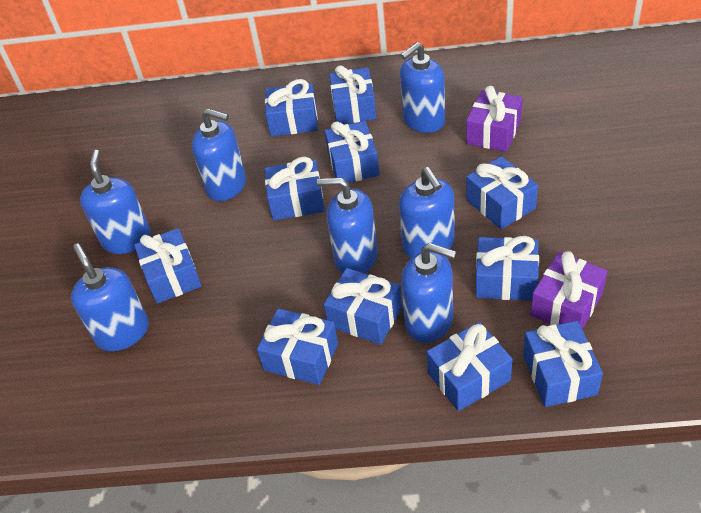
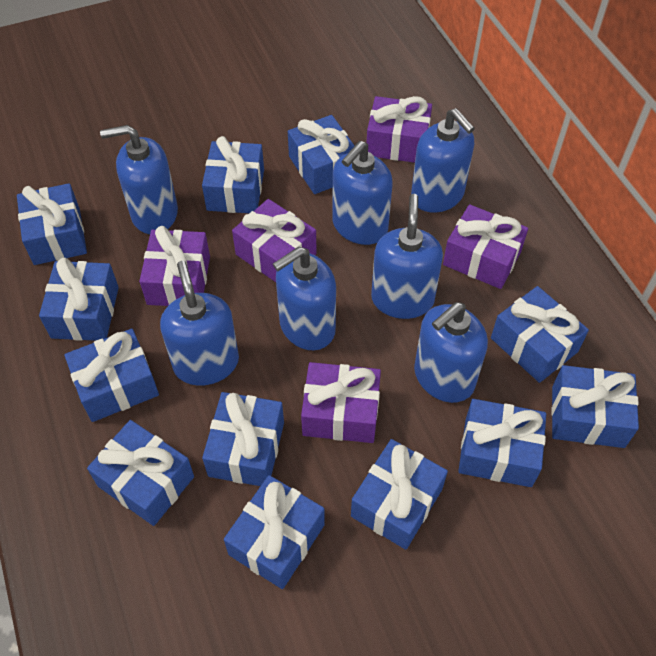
blue gift: 11 -> 12
purple gift: 2 -> 5

